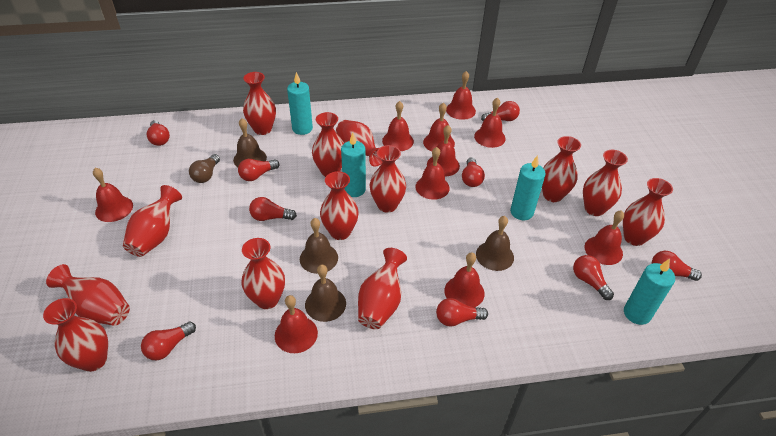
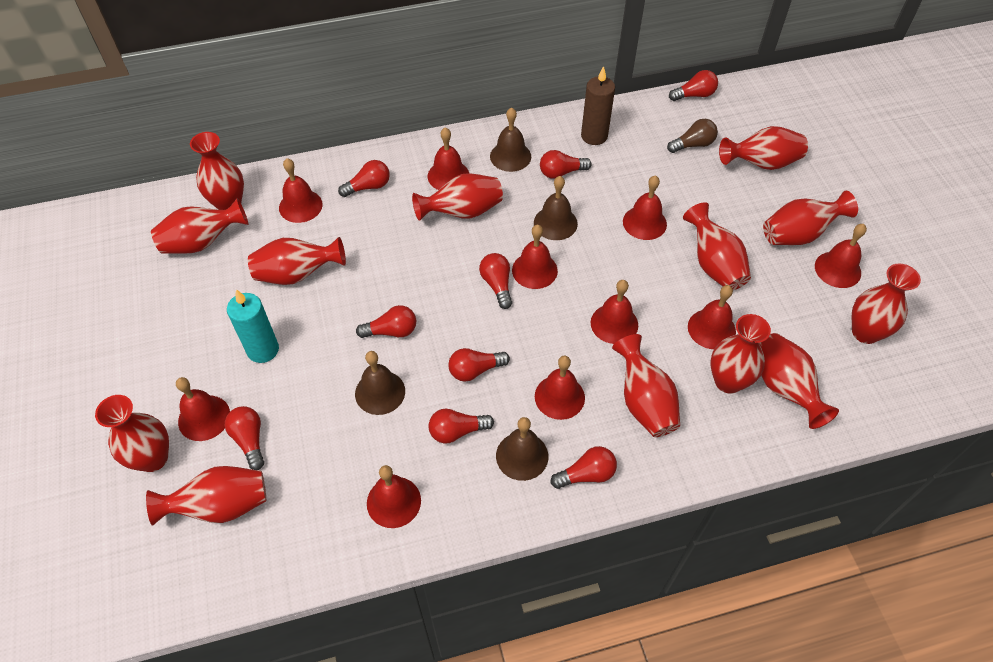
brown candle: 0 -> 1
turquoise candle: 4 -> 1

